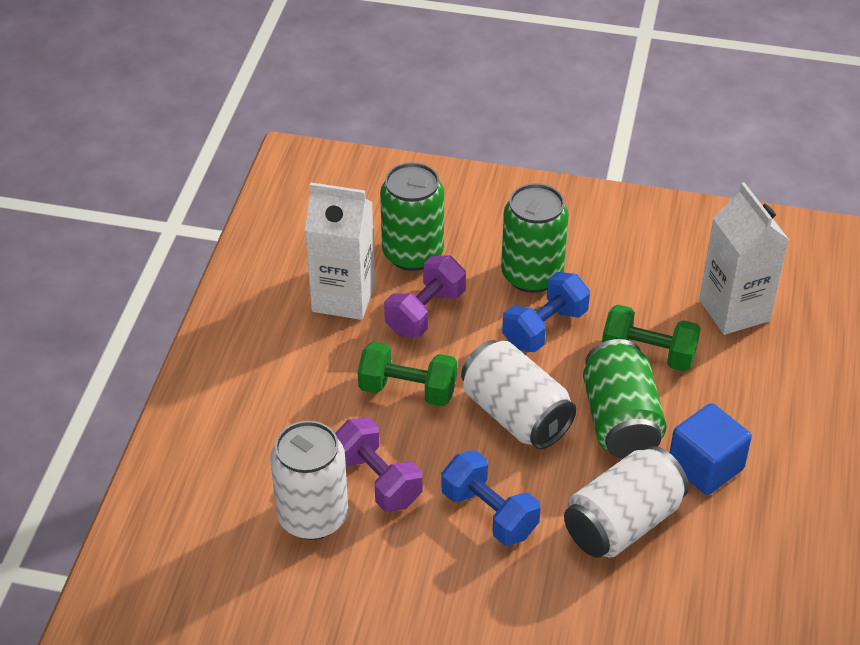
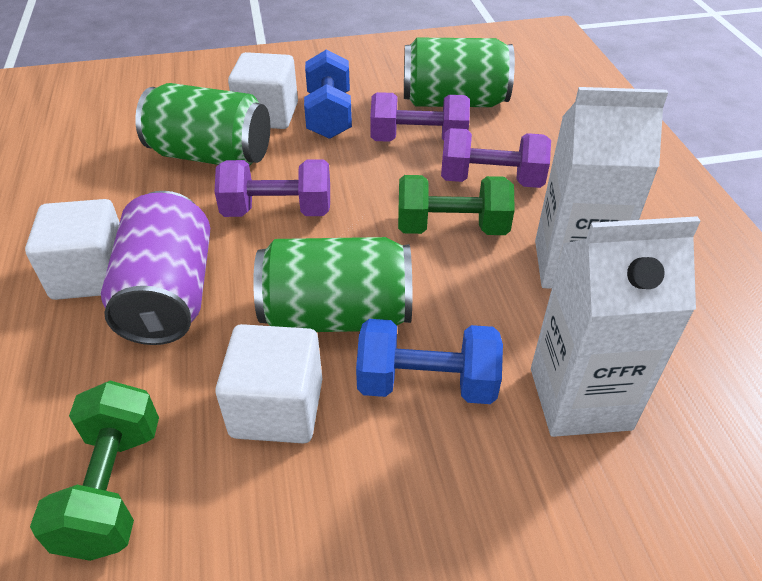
blue cube: 1 -> 0
purple can: 0 -> 1
purple dumbbell: 2 -> 3
white can: 3 -> 0
white cube: 0 -> 3

